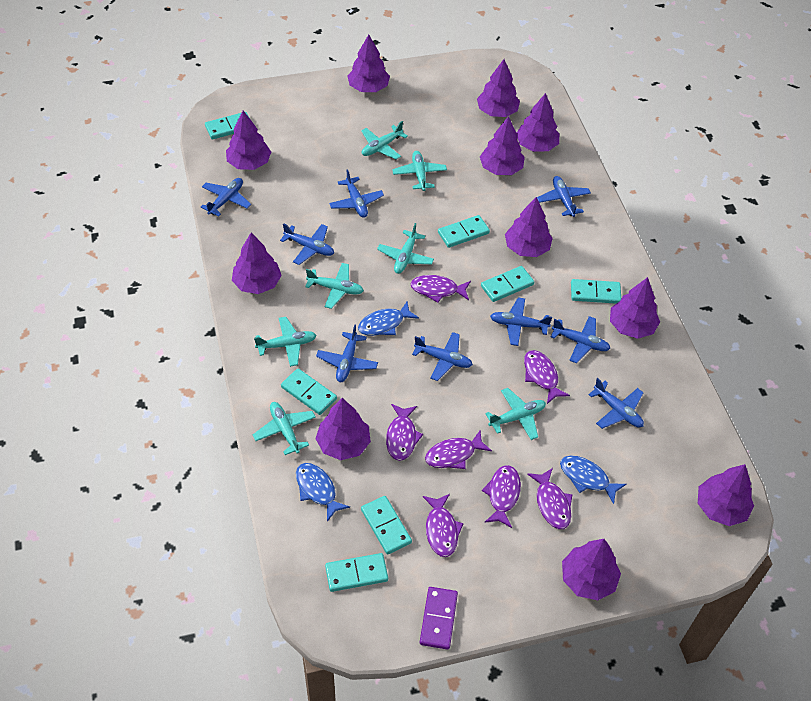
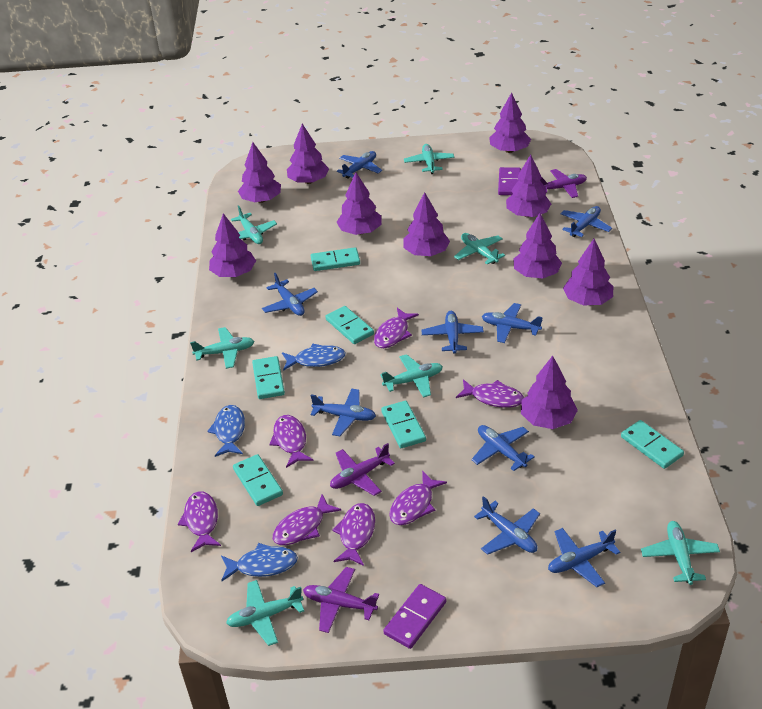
purple domino: 1 -> 2
purple plane: 0 -> 3
purple tree: 11 -> 10
turquoise domino: 7 -> 6

